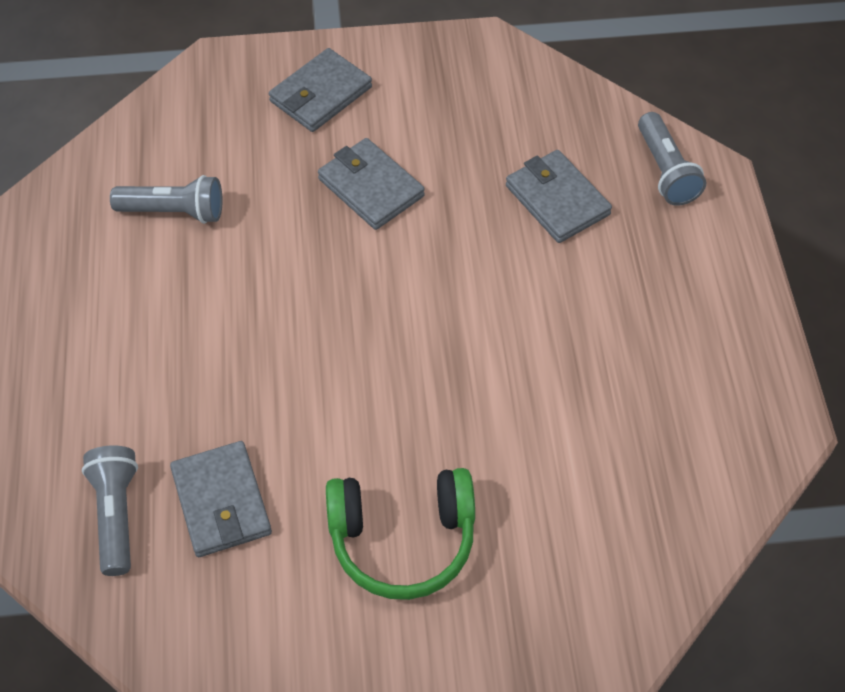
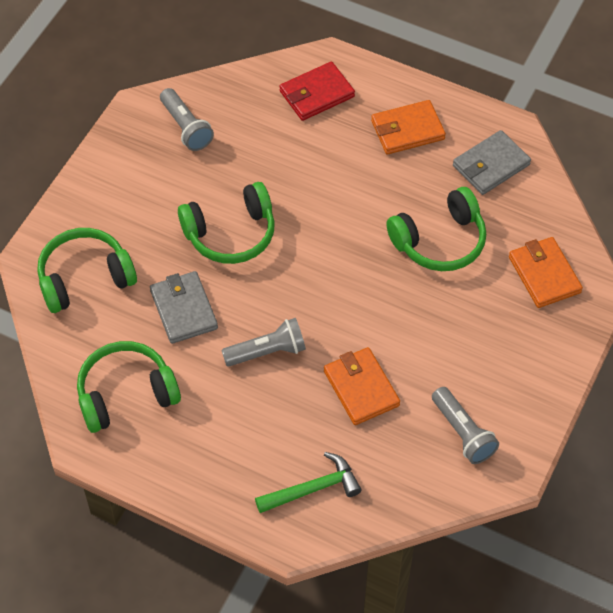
green hammer: 0 -> 1
green headphones: 1 -> 4
grey wallet: 4 -> 2
orange wallet: 0 -> 3
red wallet: 0 -> 1

